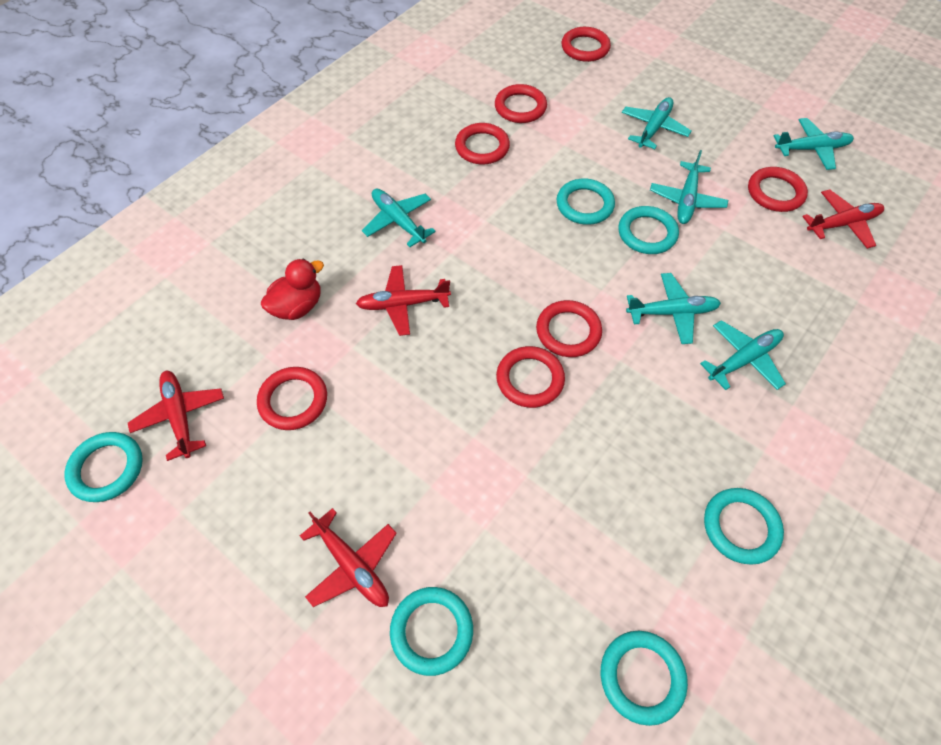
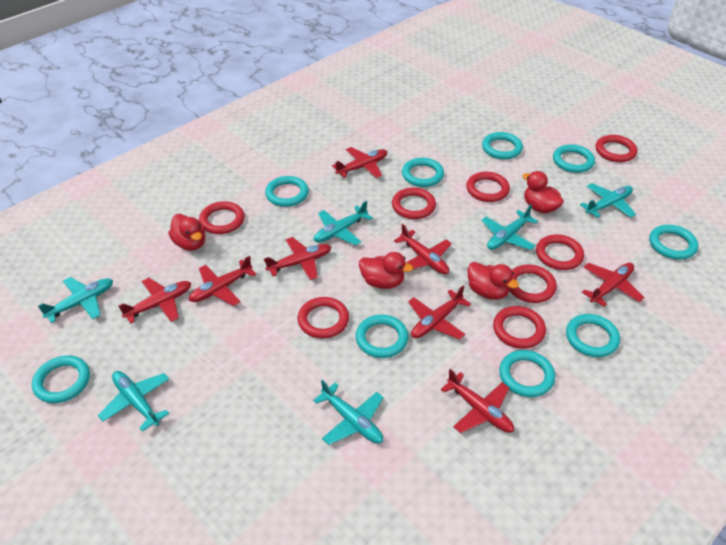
red duck: 1 -> 4
red plane: 4 -> 8
red ring: 7 -> 8
turquoise ring: 6 -> 9

